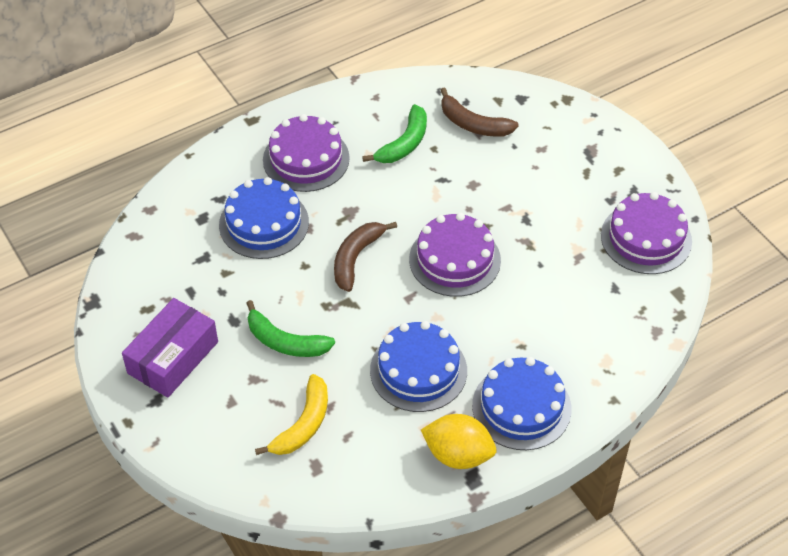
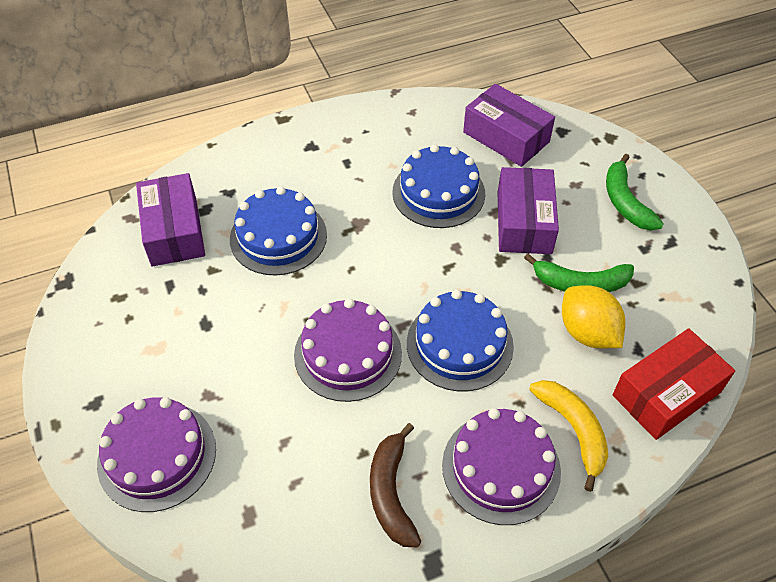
brown banana: 2 -> 1
purple box: 1 -> 3
red box: 0 -> 1

